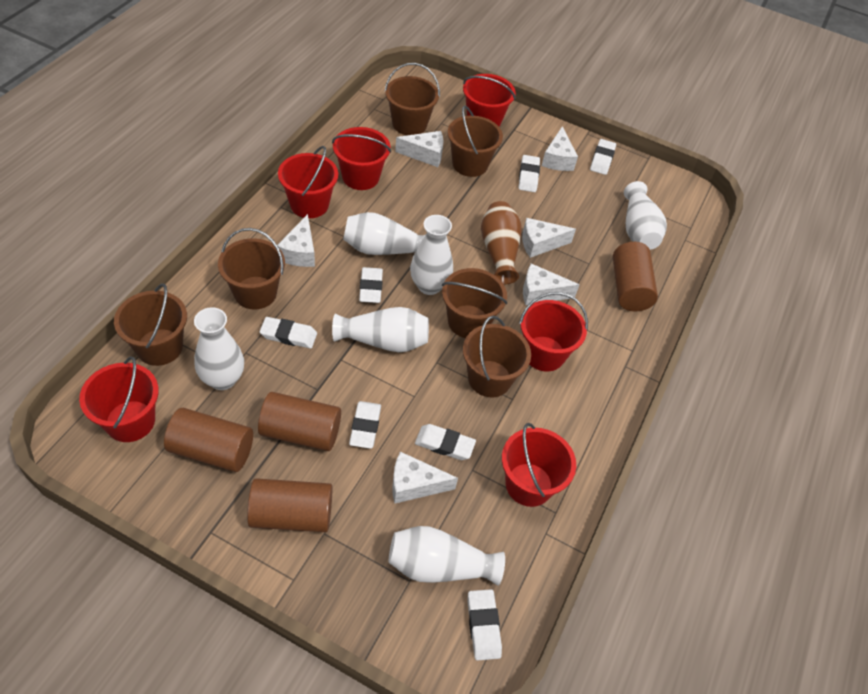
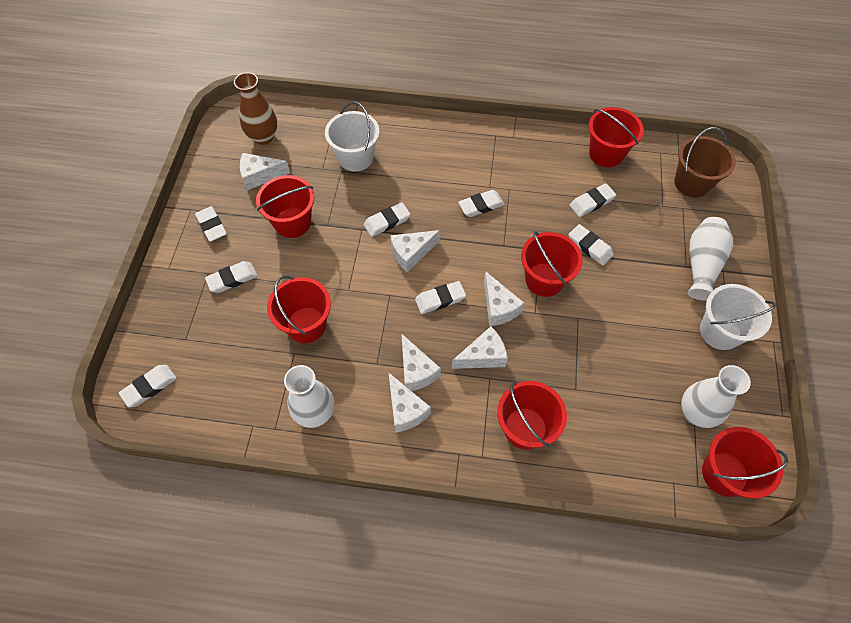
brown bucket: 6 -> 1
brown cylinder: 4 -> 0
white bucket: 0 -> 2
white eraser: 7 -> 8
white vase: 6 -> 3

